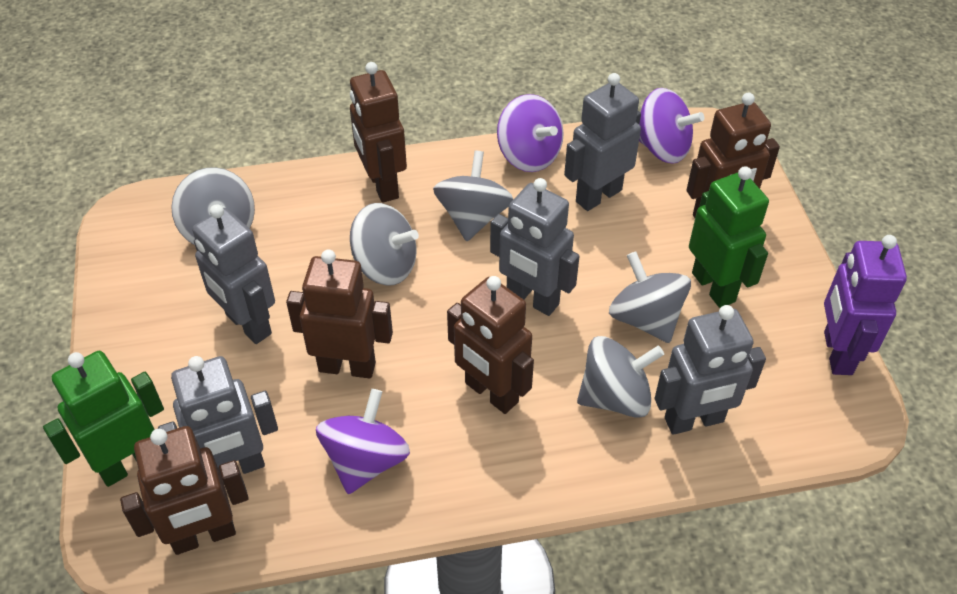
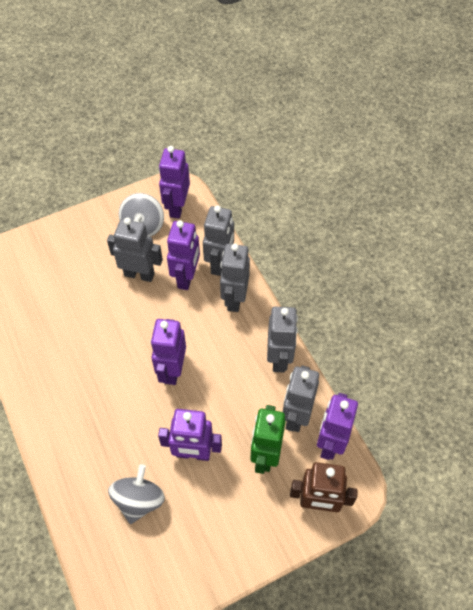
brown robot: 5 -> 1
green robot: 2 -> 1
grey spinning top: 5 -> 2
purple robot: 1 -> 5
purple spinning top: 3 -> 0

